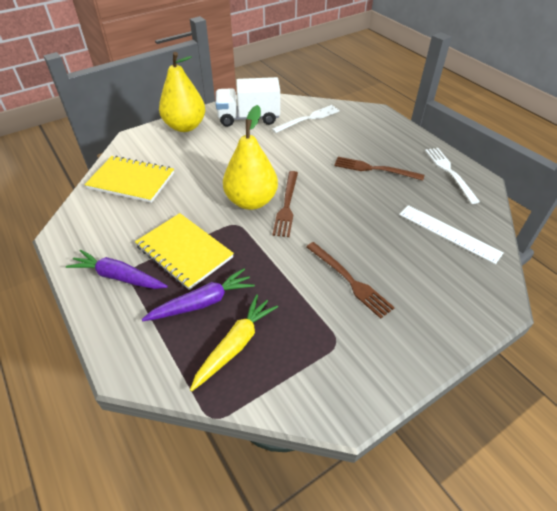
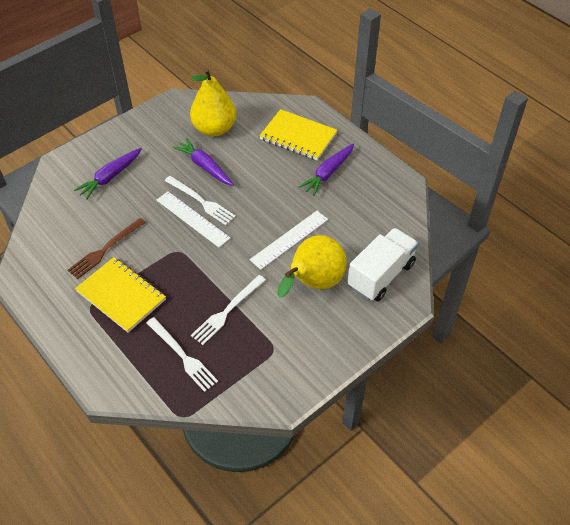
brown fork: 3 -> 1
purple carrot: 2 -> 3
white fork: 2 -> 3
white ruler: 1 -> 2
yellow carrot: 1 -> 0

